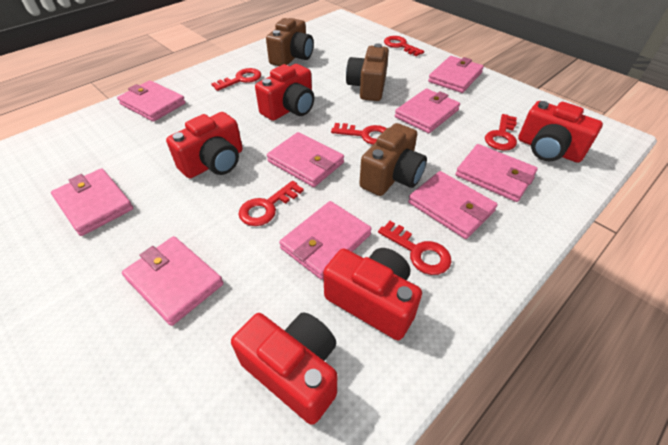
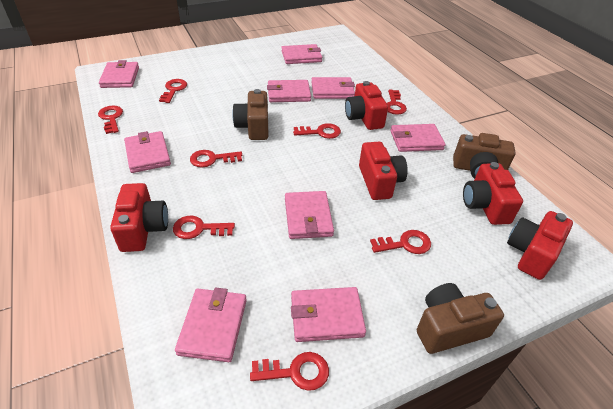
red key: 6 -> 8

